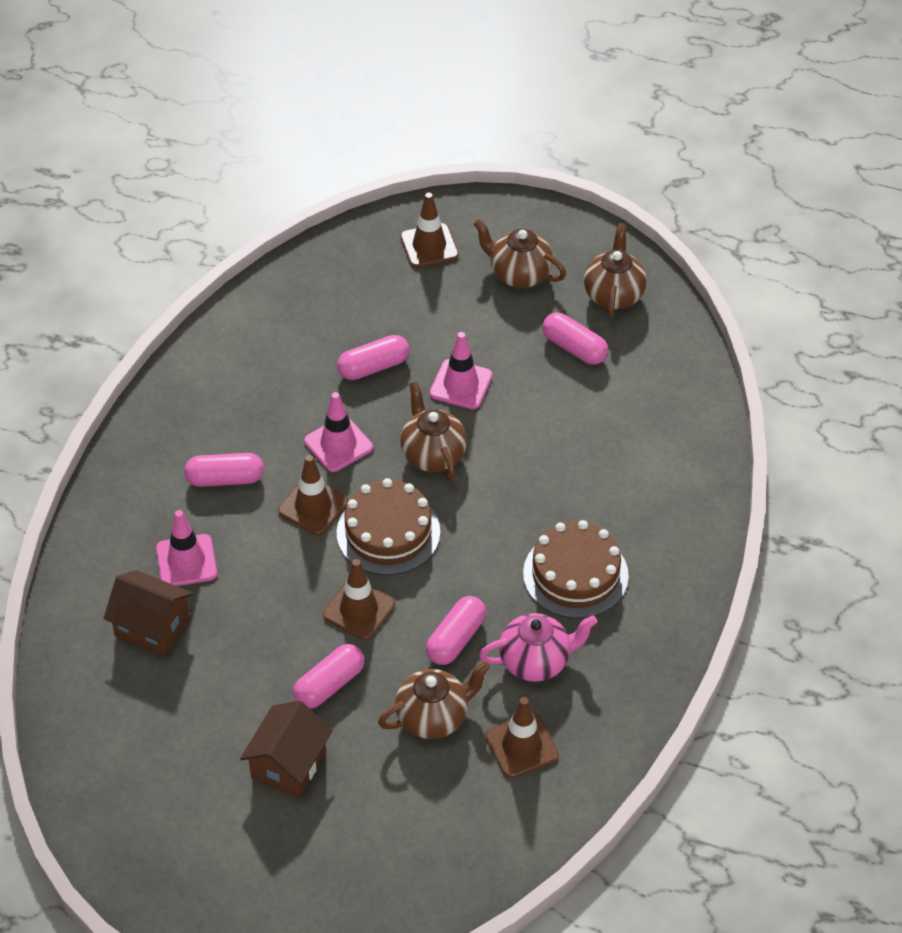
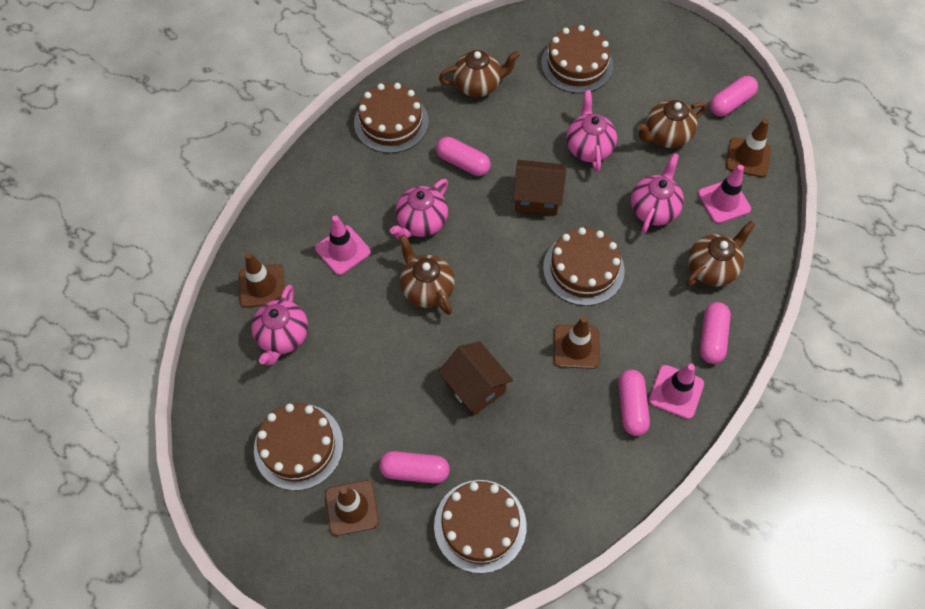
brown cake: 2 -> 5
pink teapot: 1 -> 4

